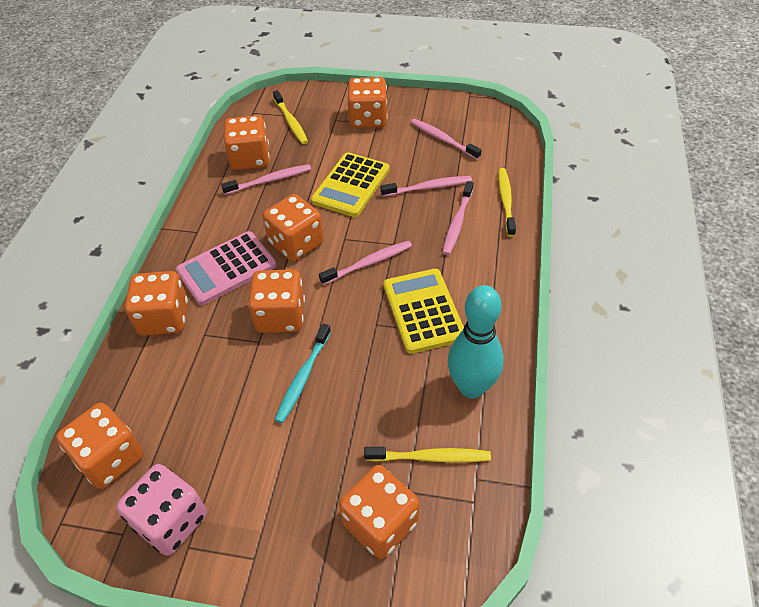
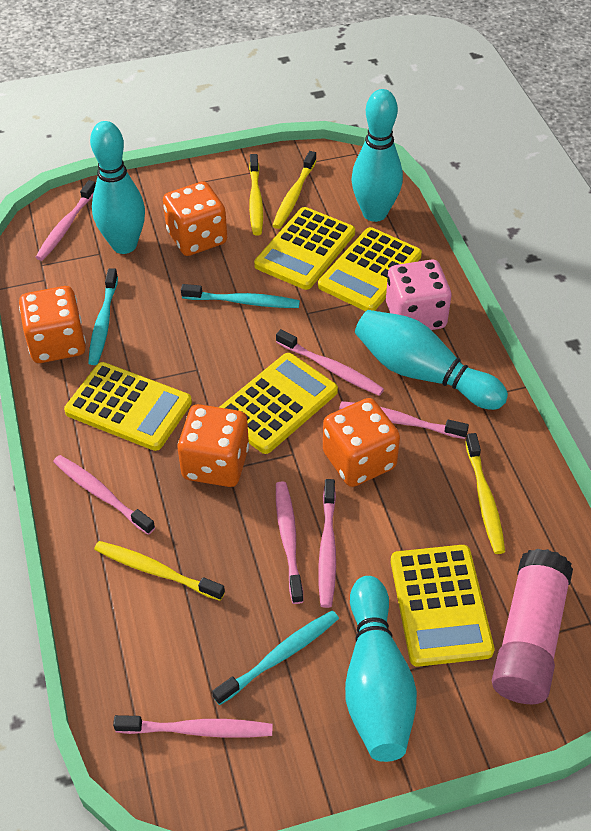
orange dice: 7 -> 4
pink calculator: 1 -> 0
pink glue stick: 0 -> 1
pink toothbrush: 5 -> 7
turquoise bowling pin: 1 -> 4
turquoise toothbrush: 1 -> 3
yellow calculator: 2 -> 5
yellow toothbrush: 3 -> 4

